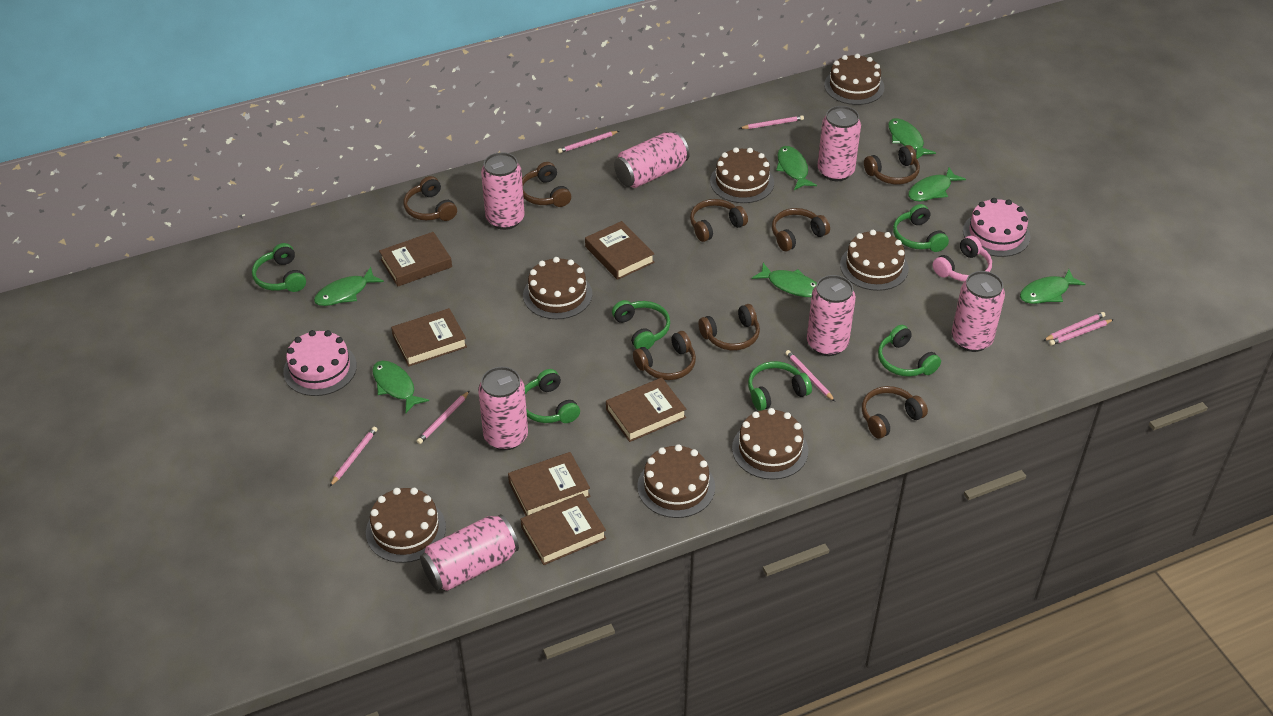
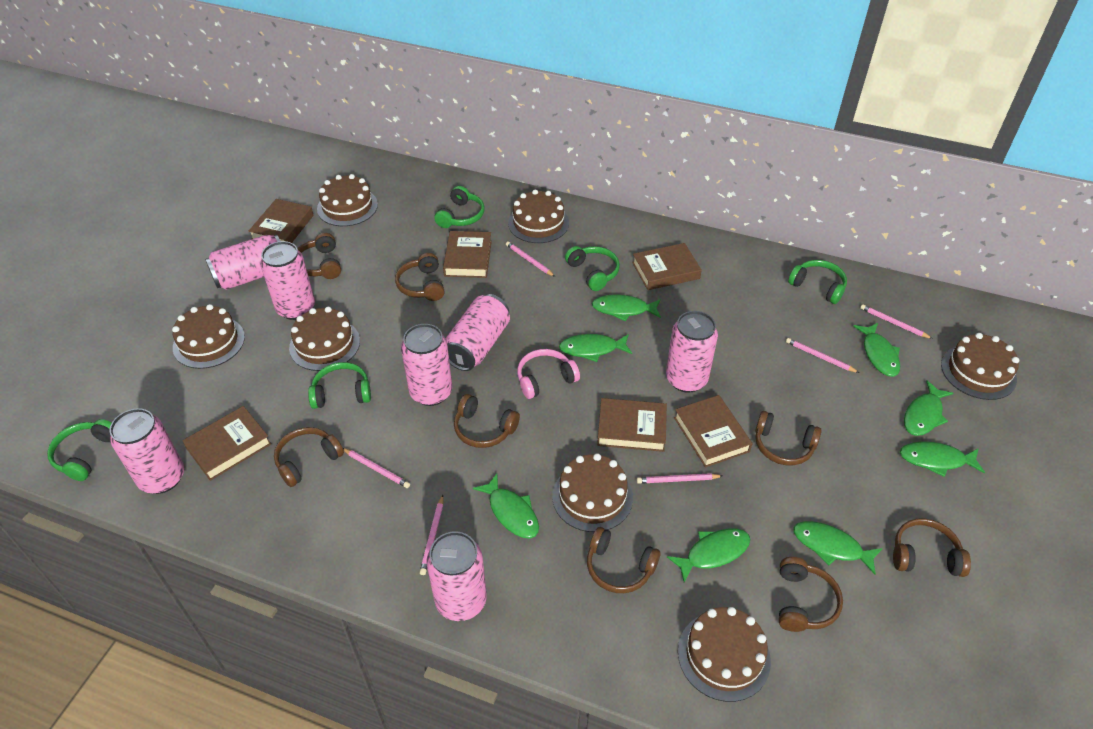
green fish: 7 -> 8
green headphones: 6 -> 5
pink cake: 2 -> 0
pink pencil: 7 -> 6

